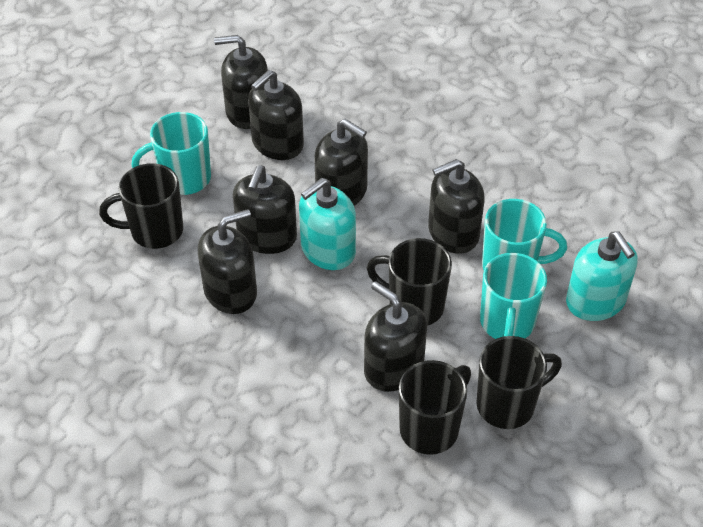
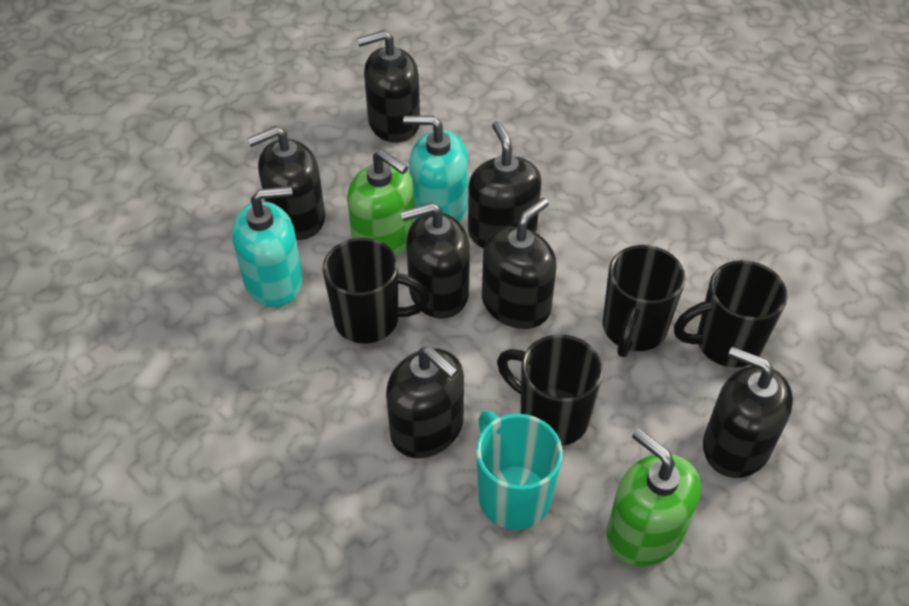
green soap dispenser: 0 -> 2
turquoise mug: 3 -> 1

